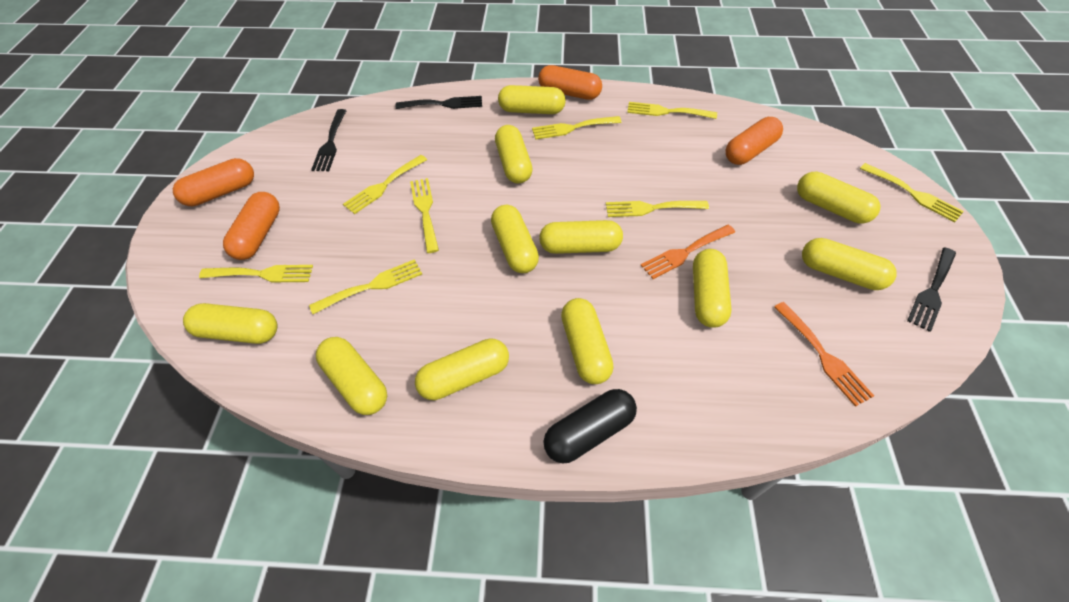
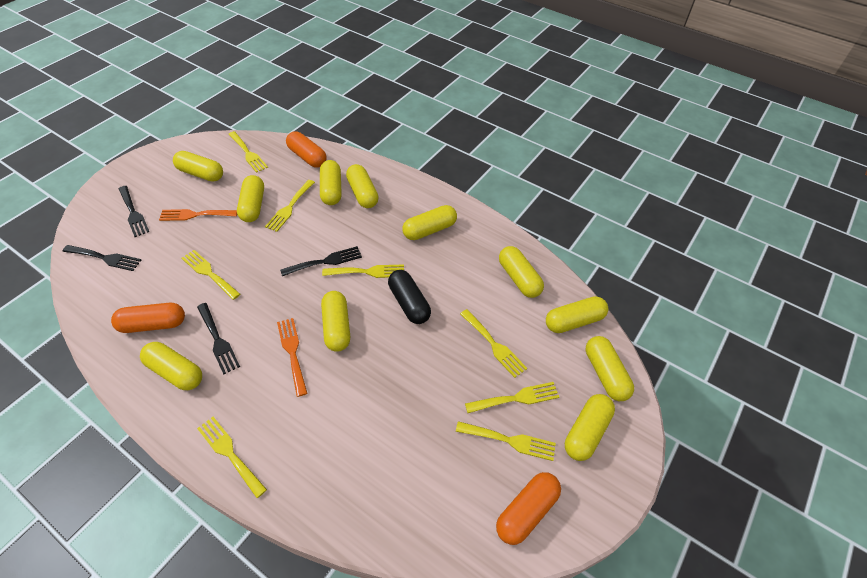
black fork: 3 -> 4
orange capsule: 4 -> 3

